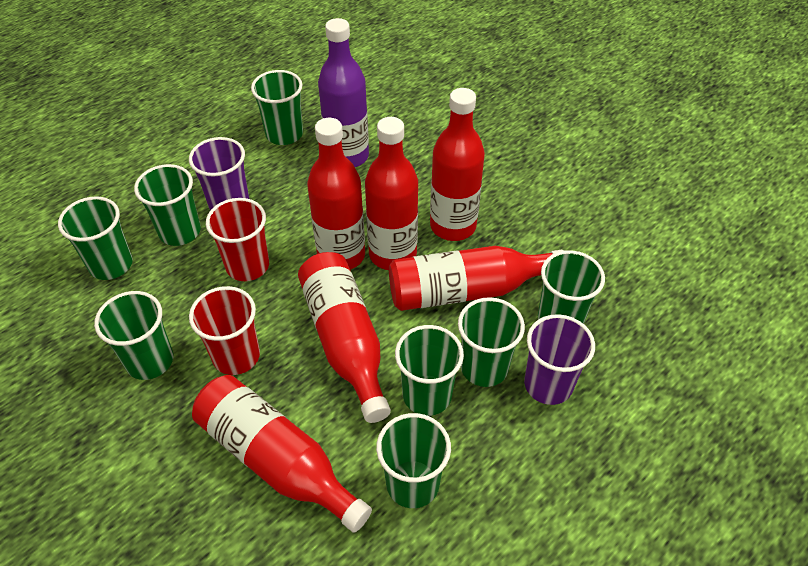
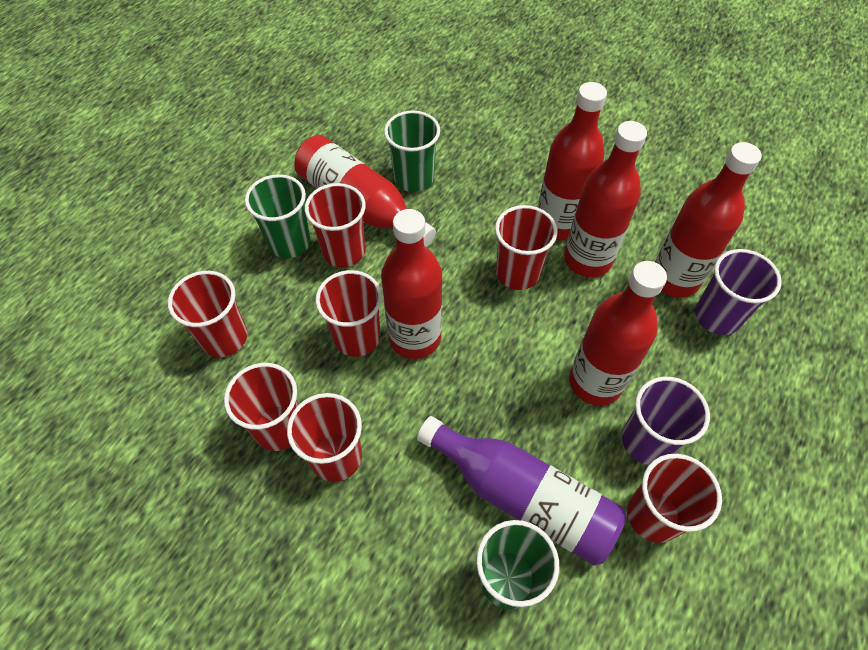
green cup: 8 -> 3
red cup: 2 -> 7

